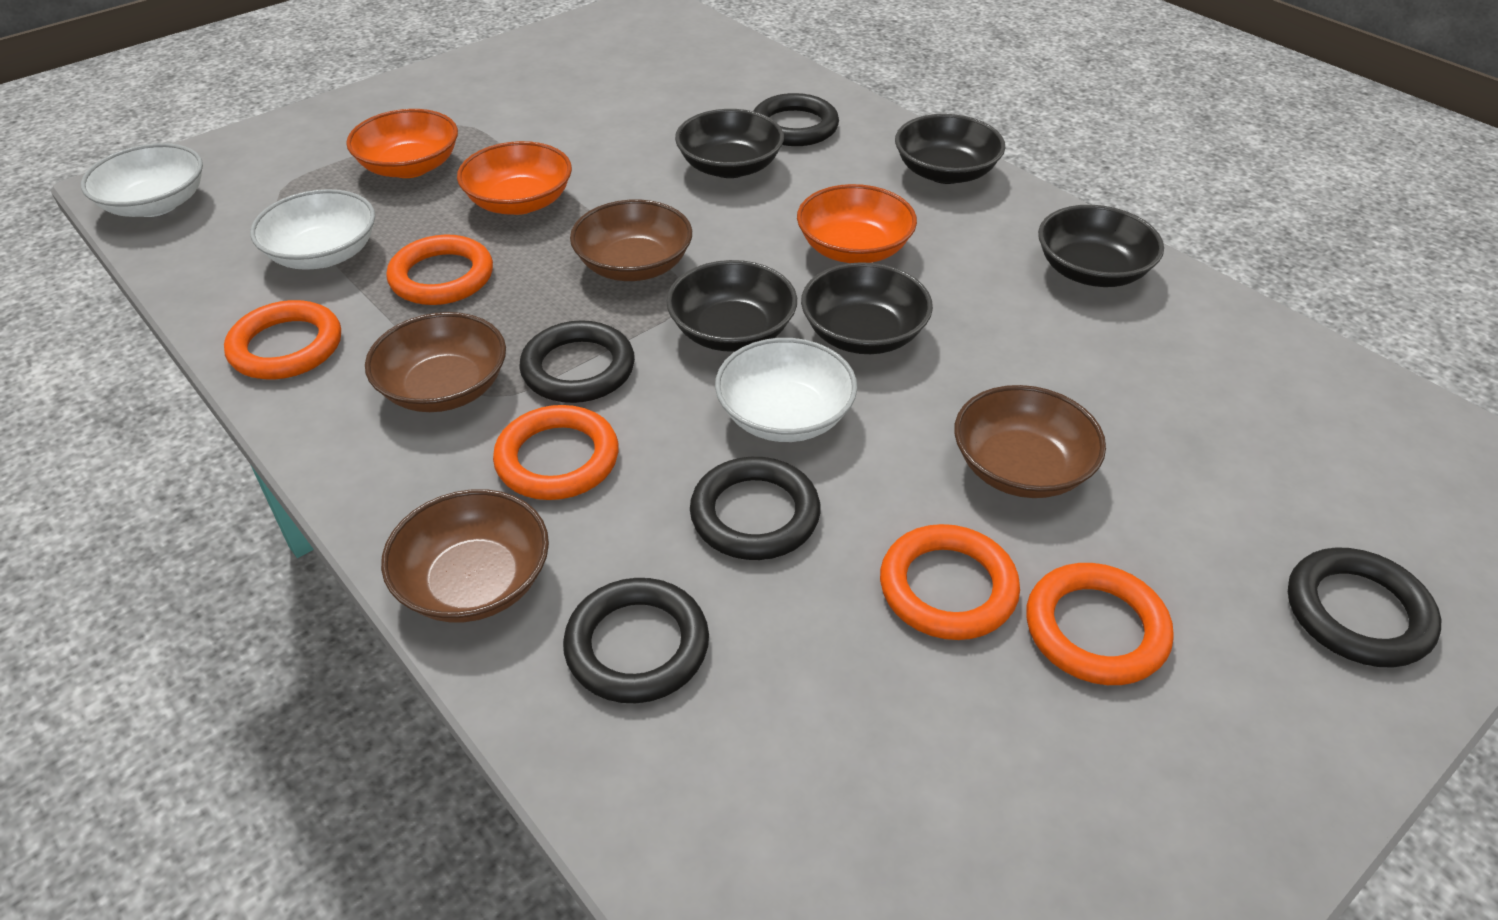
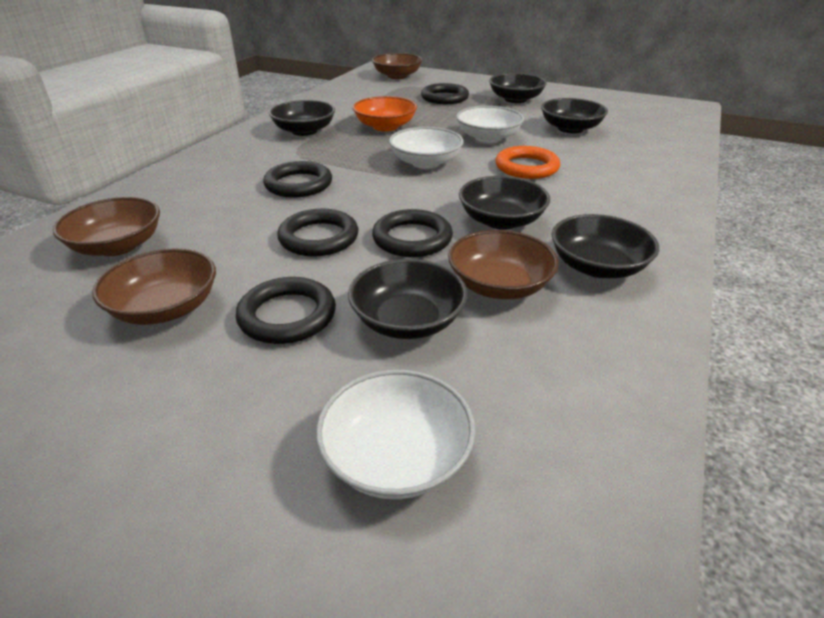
black bowl: 5 -> 6
orange bowl: 3 -> 1
orange ring: 5 -> 1

